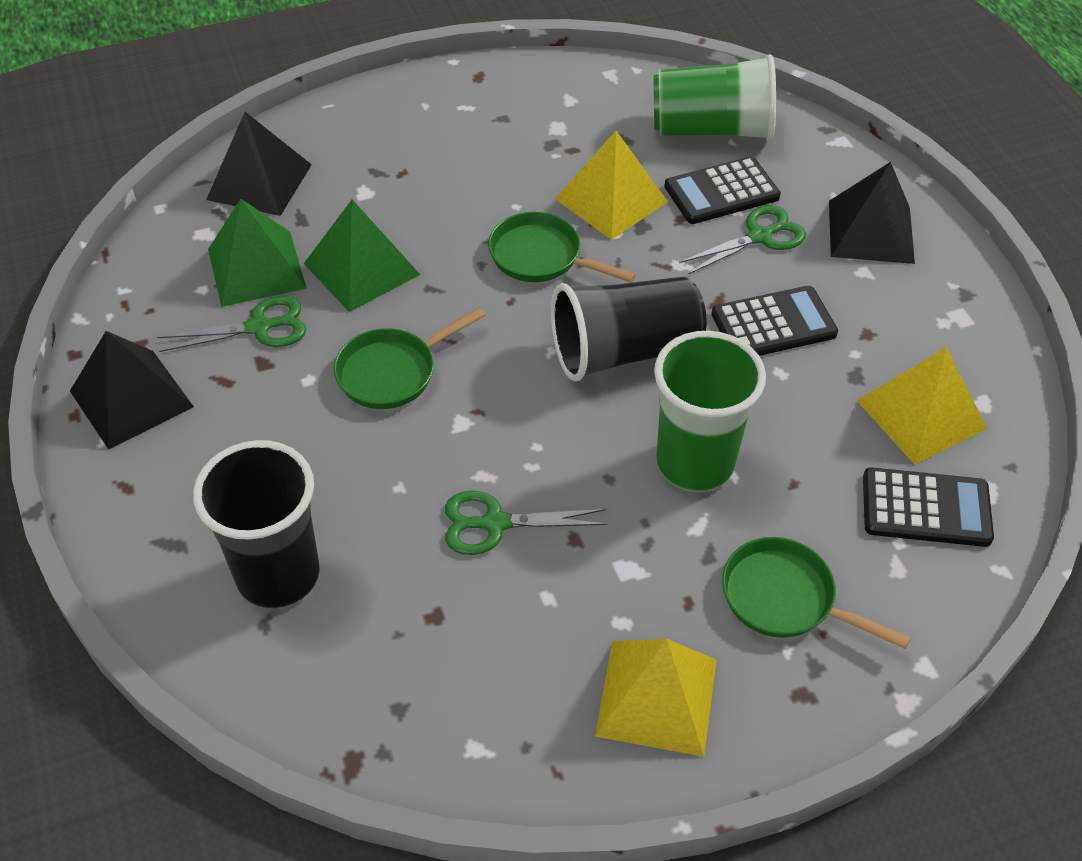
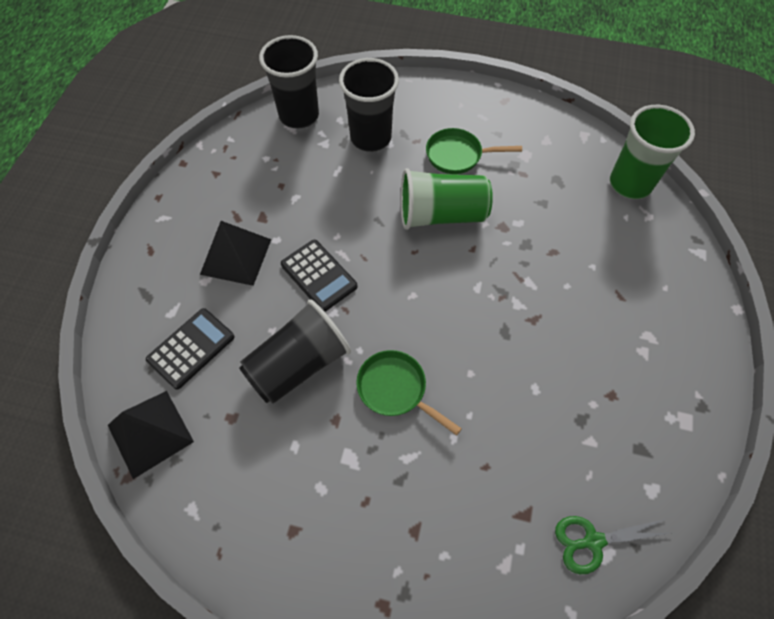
black calculator: 3 -> 2
black cup: 2 -> 3
black pyramid: 3 -> 2
green pan: 3 -> 2
green pyramid: 2 -> 0
green scissors: 3 -> 1
yellow pyramid: 3 -> 0

